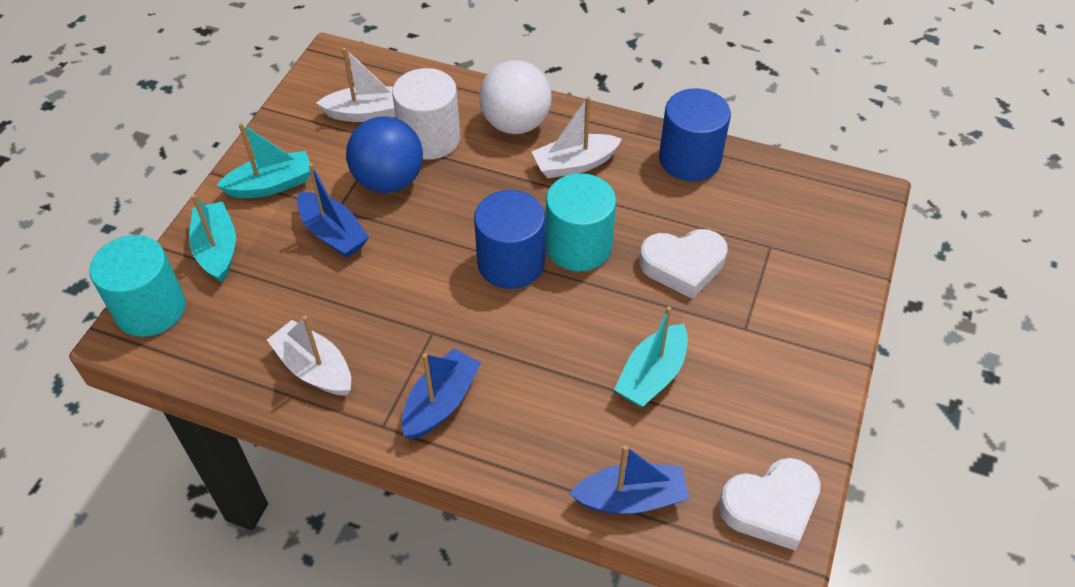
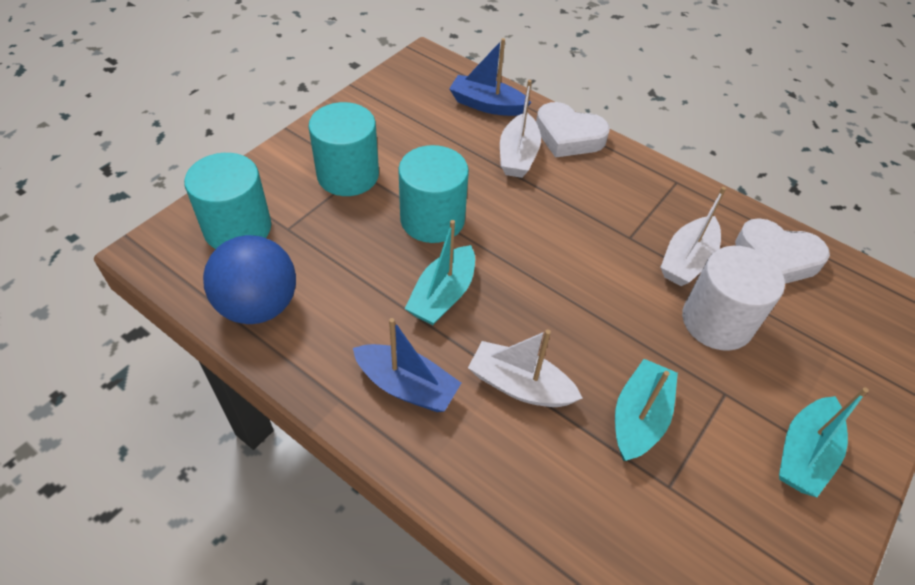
blue boat: 3 -> 2
blue cylinder: 2 -> 0
turquoise cylinder: 2 -> 3
white ball: 1 -> 0

